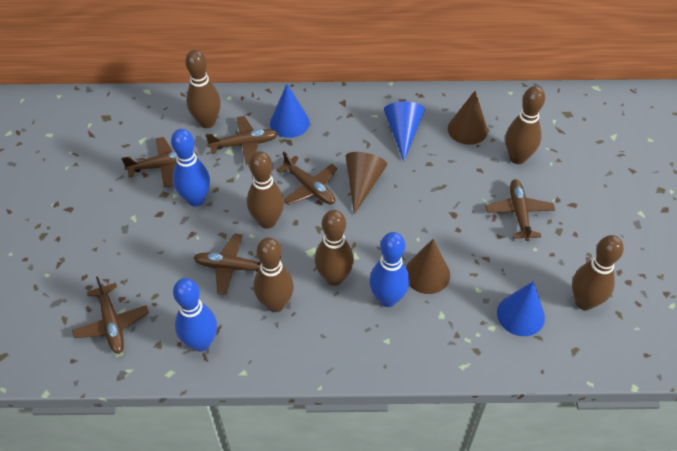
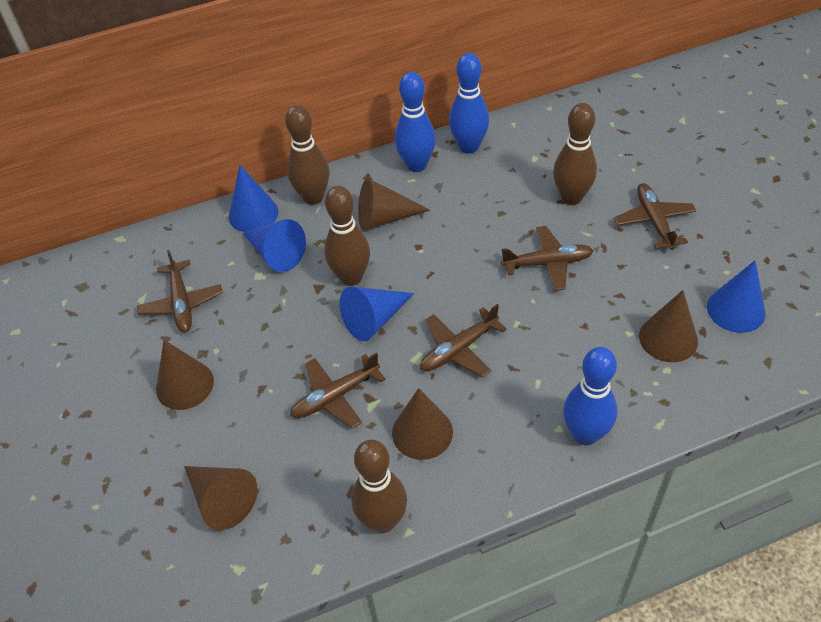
blue cone: 3 -> 4
brown bowling pin: 6 -> 4
brown cone: 3 -> 5
brown plane: 6 -> 5

